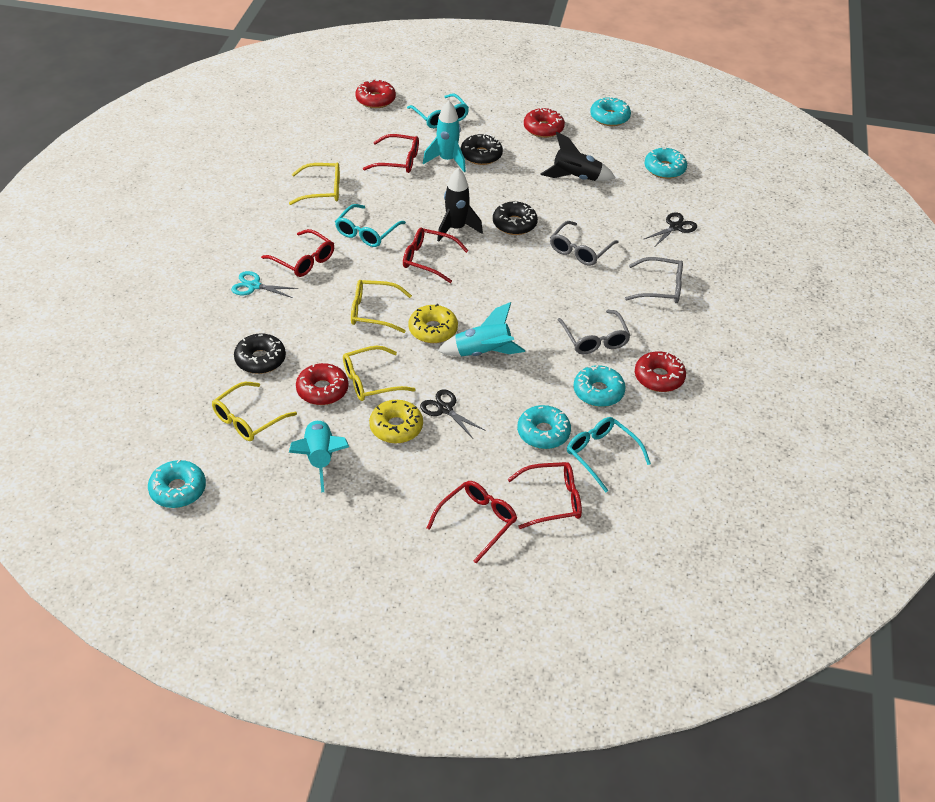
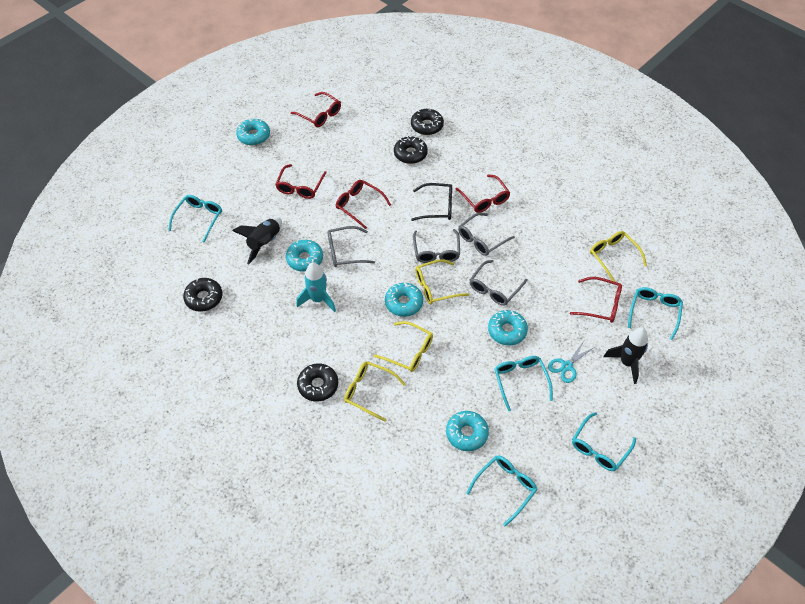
black donut: 3 -> 4
black glasses: 0 -> 1
black scissors: 2 -> 0
grey glasses: 3 -> 4
red donut: 4 -> 0
turquoise glasses: 3 -> 5
turquoise rocket: 3 -> 1
yellow donut: 2 -> 0

